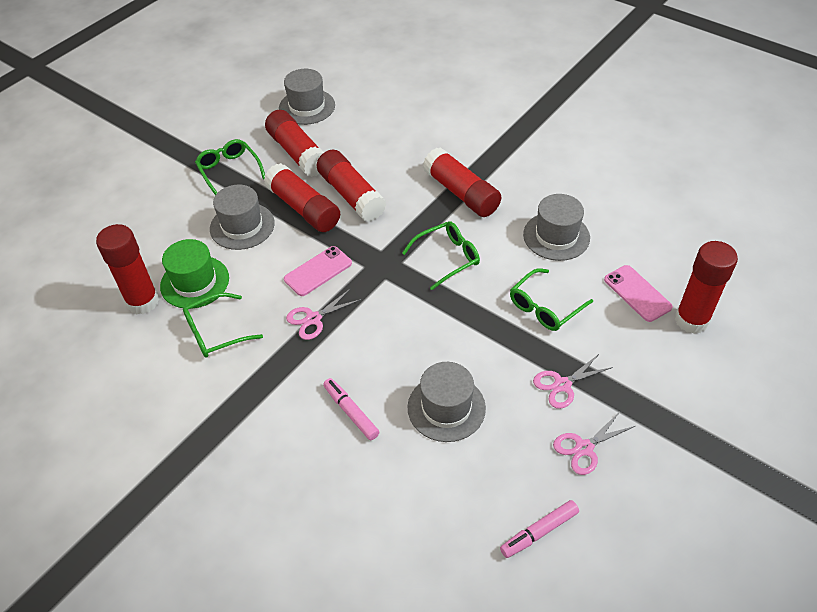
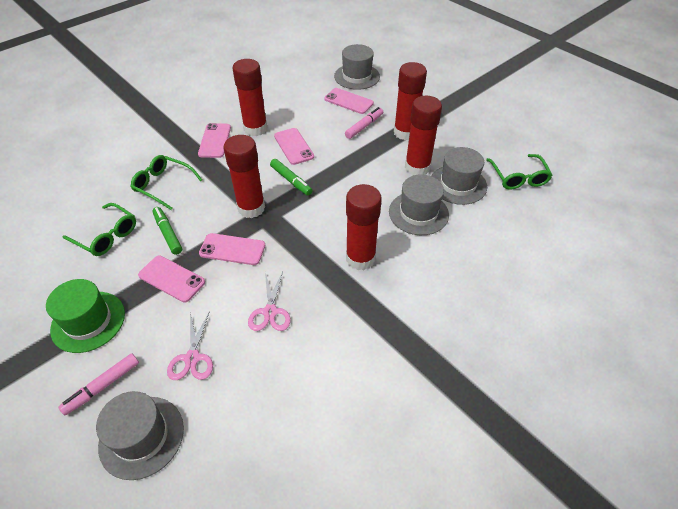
green glasses: 4 -> 3
green marker: 0 -> 2
pink phone: 2 -> 5
pink scissors: 3 -> 2
red glue stick: 6 -> 5

